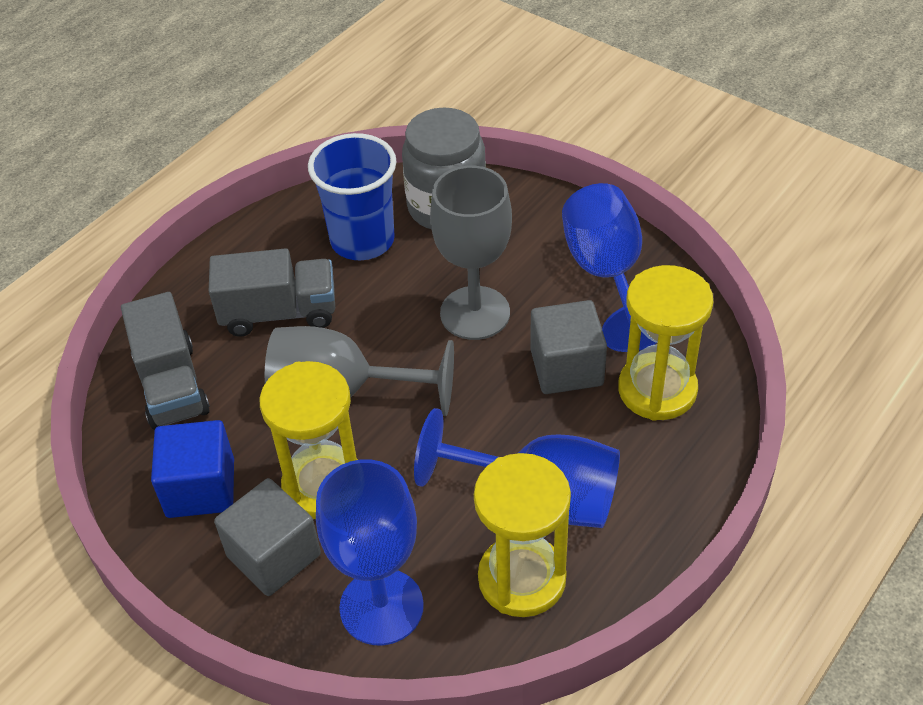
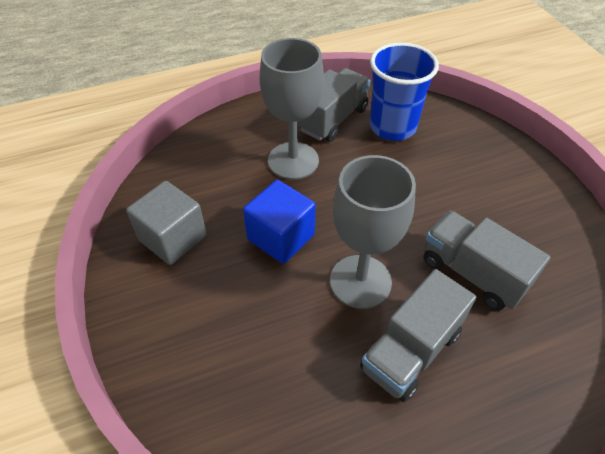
blue goblet: 3 -> 0
grey cube: 2 -> 1
grey jar: 1 -> 0
grey truck: 2 -> 3
yellow hourglass: 3 -> 0

